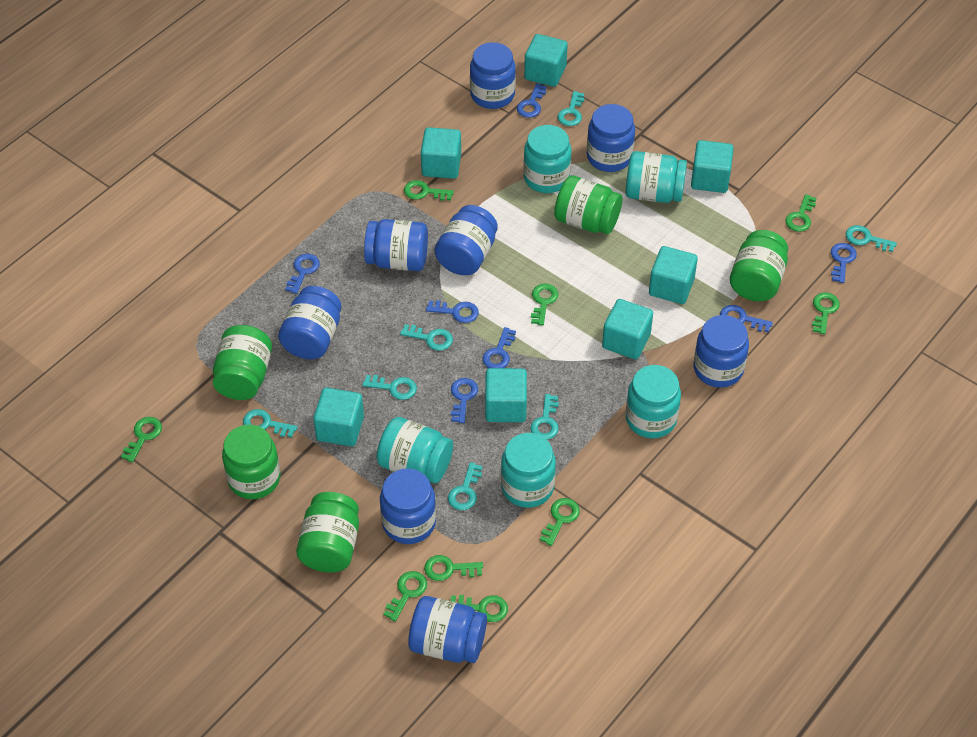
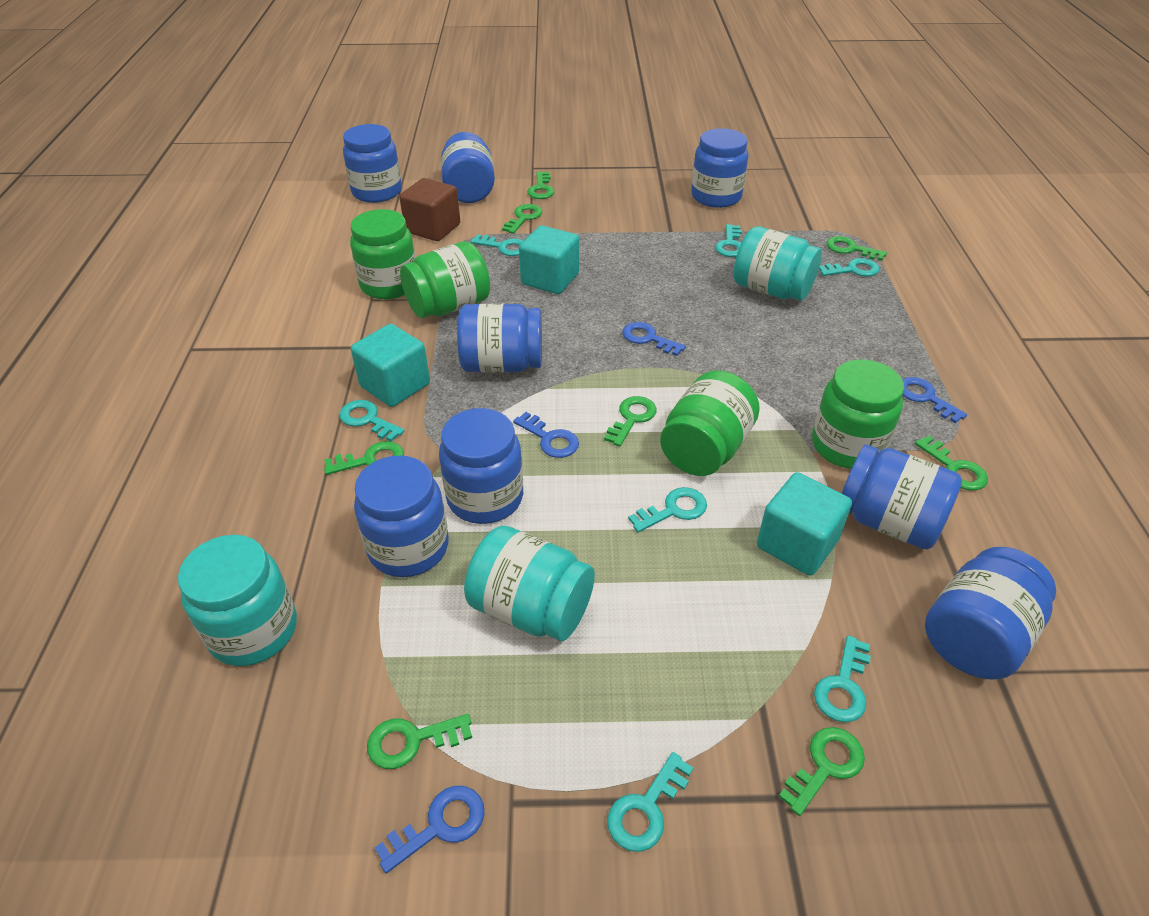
blue key: 7 -> 4
brown cube: 0 -> 1
green jar: 5 -> 4
green key: 9 -> 8
turquoise cube: 7 -> 3
turquoise jar: 5 -> 3

